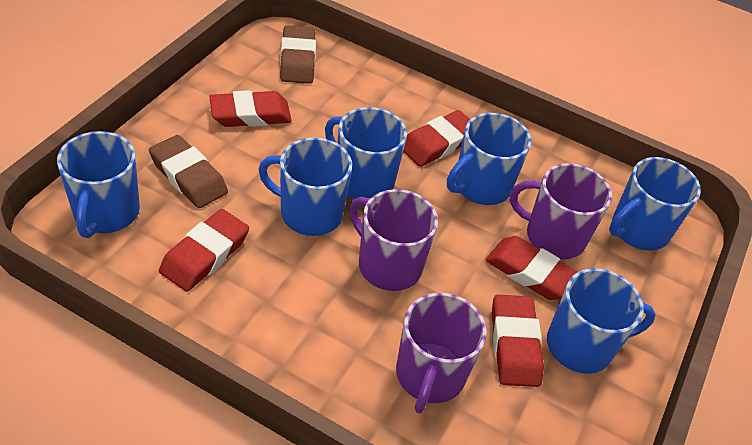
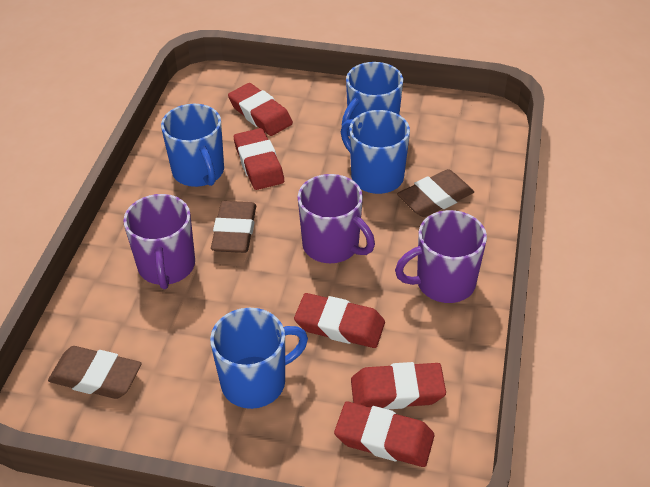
blue mug: 6 -> 4
brown eraser: 2 -> 3

